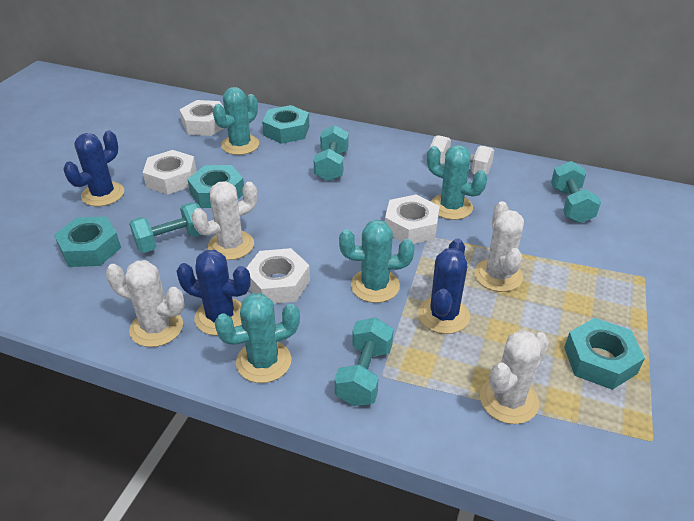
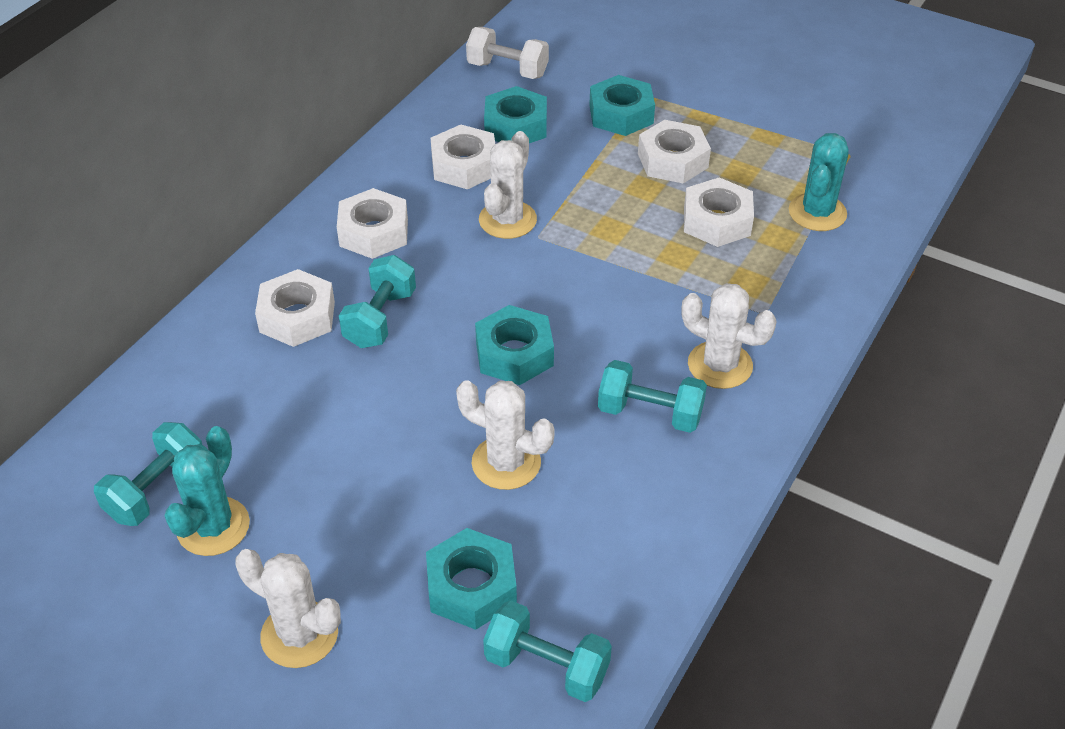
blue cactus: 3 -> 0
turquoise cactus: 4 -> 2
white nut: 4 -> 5

